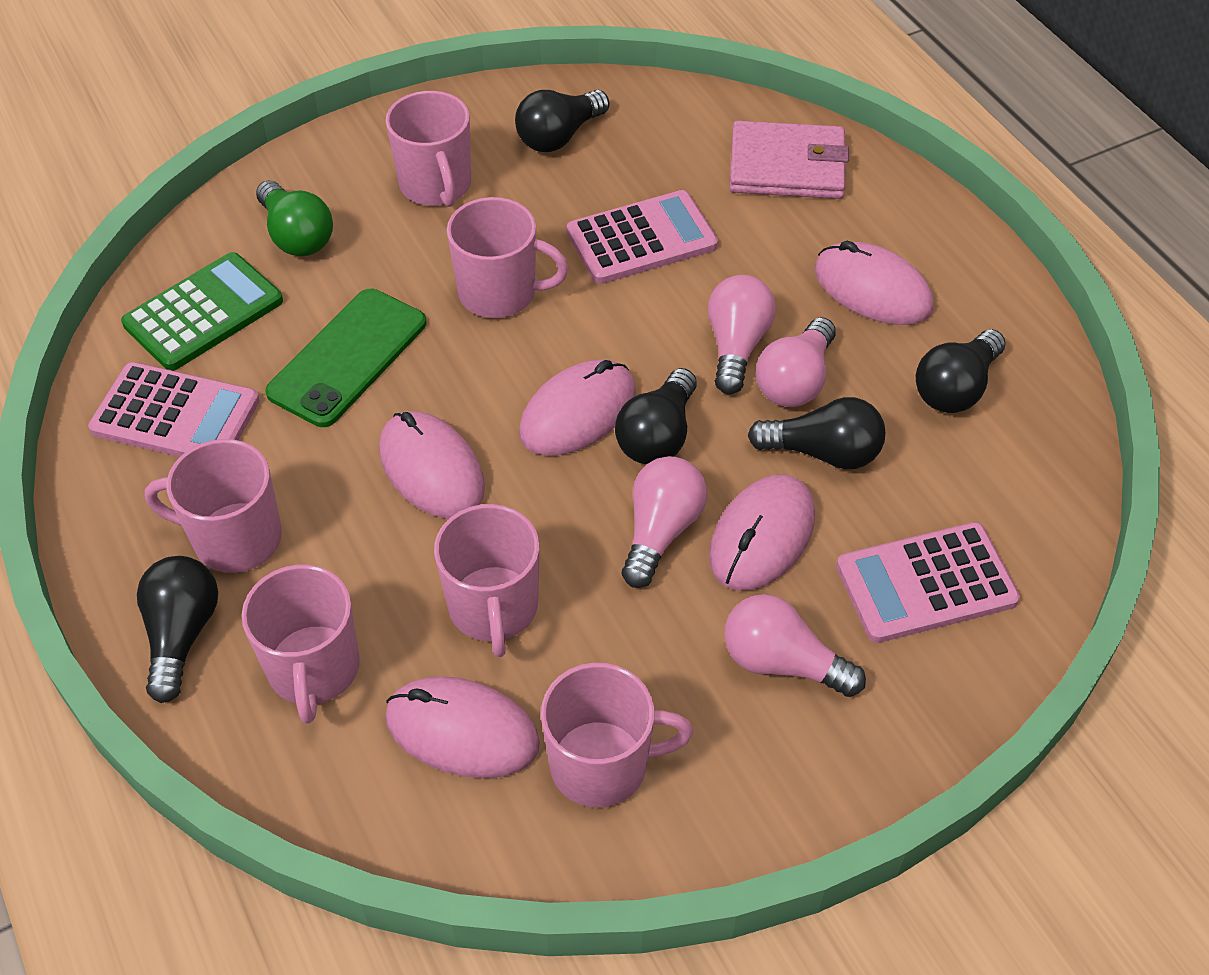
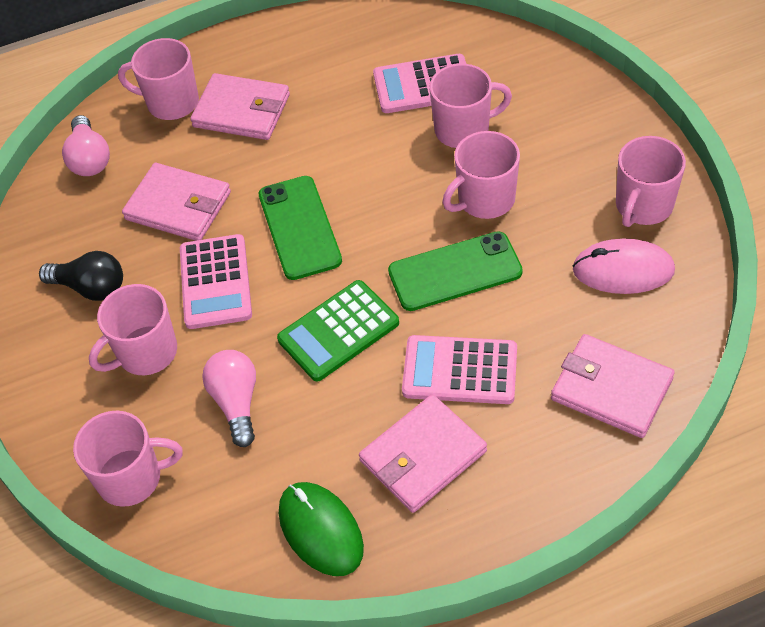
black light bulb: 5 -> 1
green light bulb: 1 -> 0
green mouse: 0 -> 1
green phone: 1 -> 2
pink light bulb: 4 -> 2
pink mouse: 5 -> 1
pink wallet: 1 -> 4

